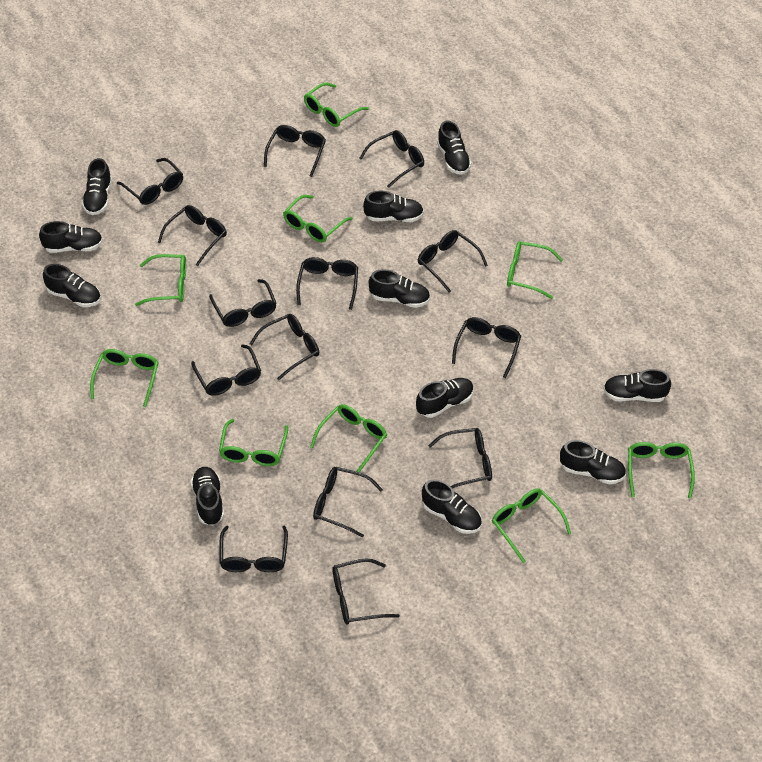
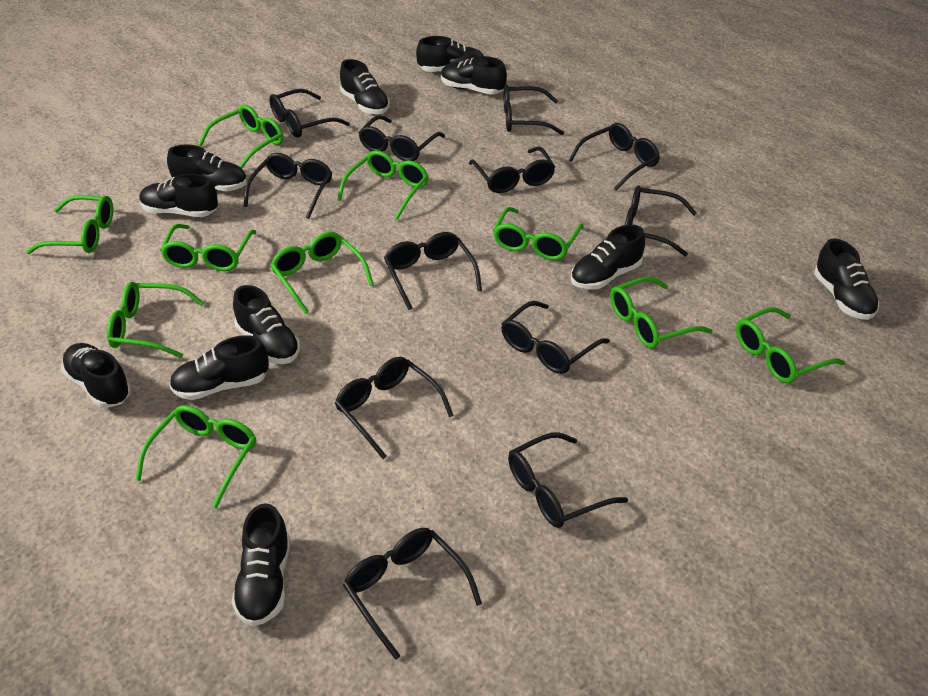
black glasses: 14 -> 12
green glasses: 9 -> 10

